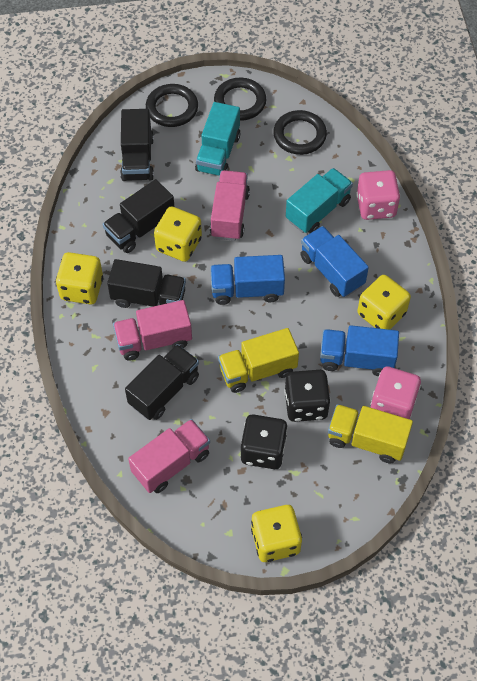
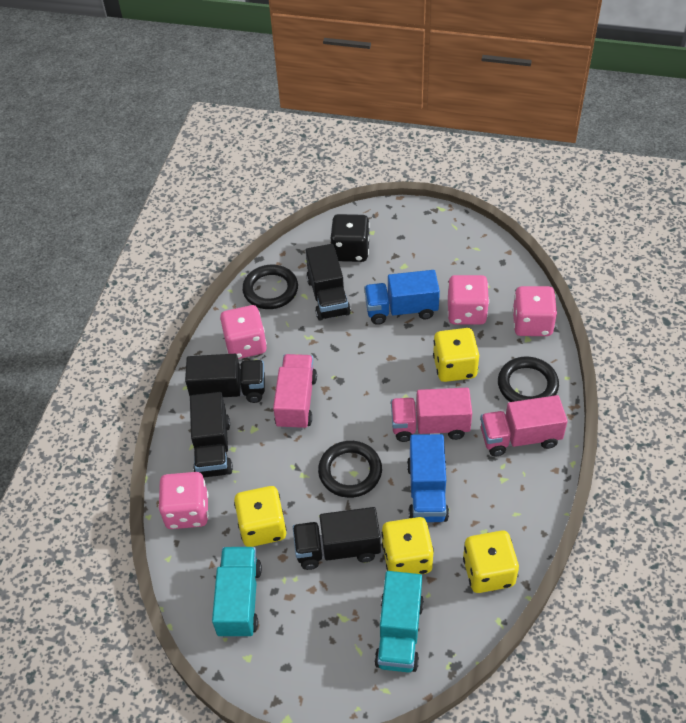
black dice: 2 -> 1
blue truck: 3 -> 2
pink dice: 2 -> 4
yellow truck: 2 -> 0

